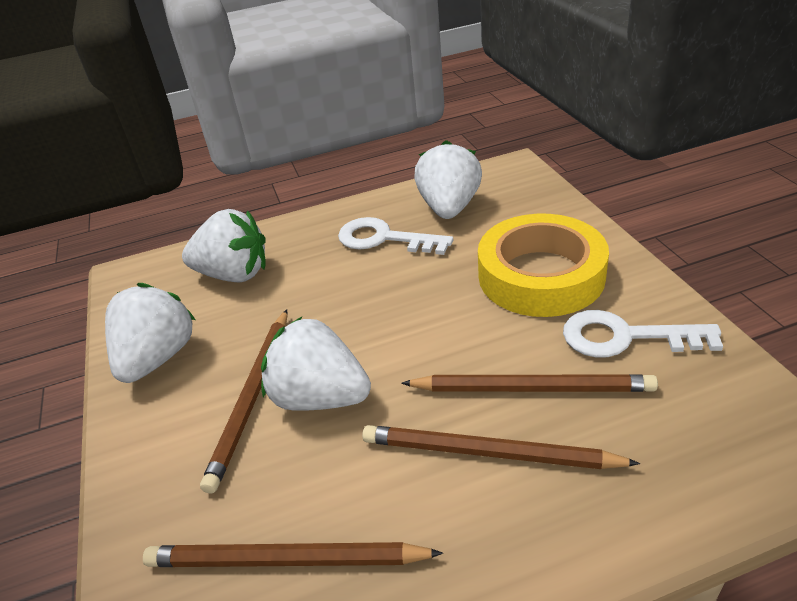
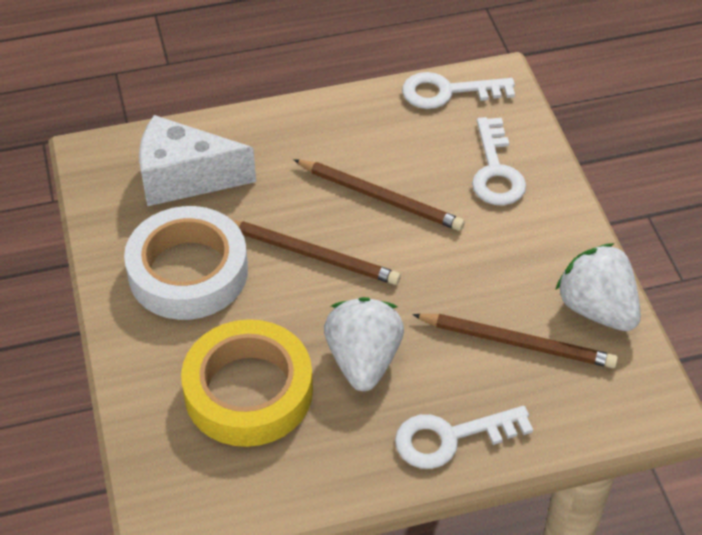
brown pencil: 4 -> 3
white cheese: 0 -> 1
white key: 2 -> 3
white strawberry: 4 -> 2
white tape: 0 -> 1

